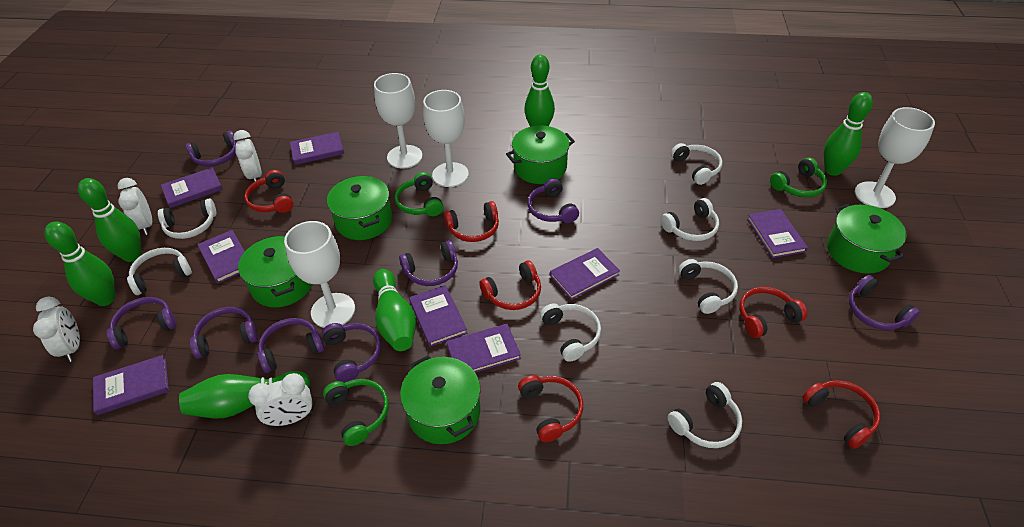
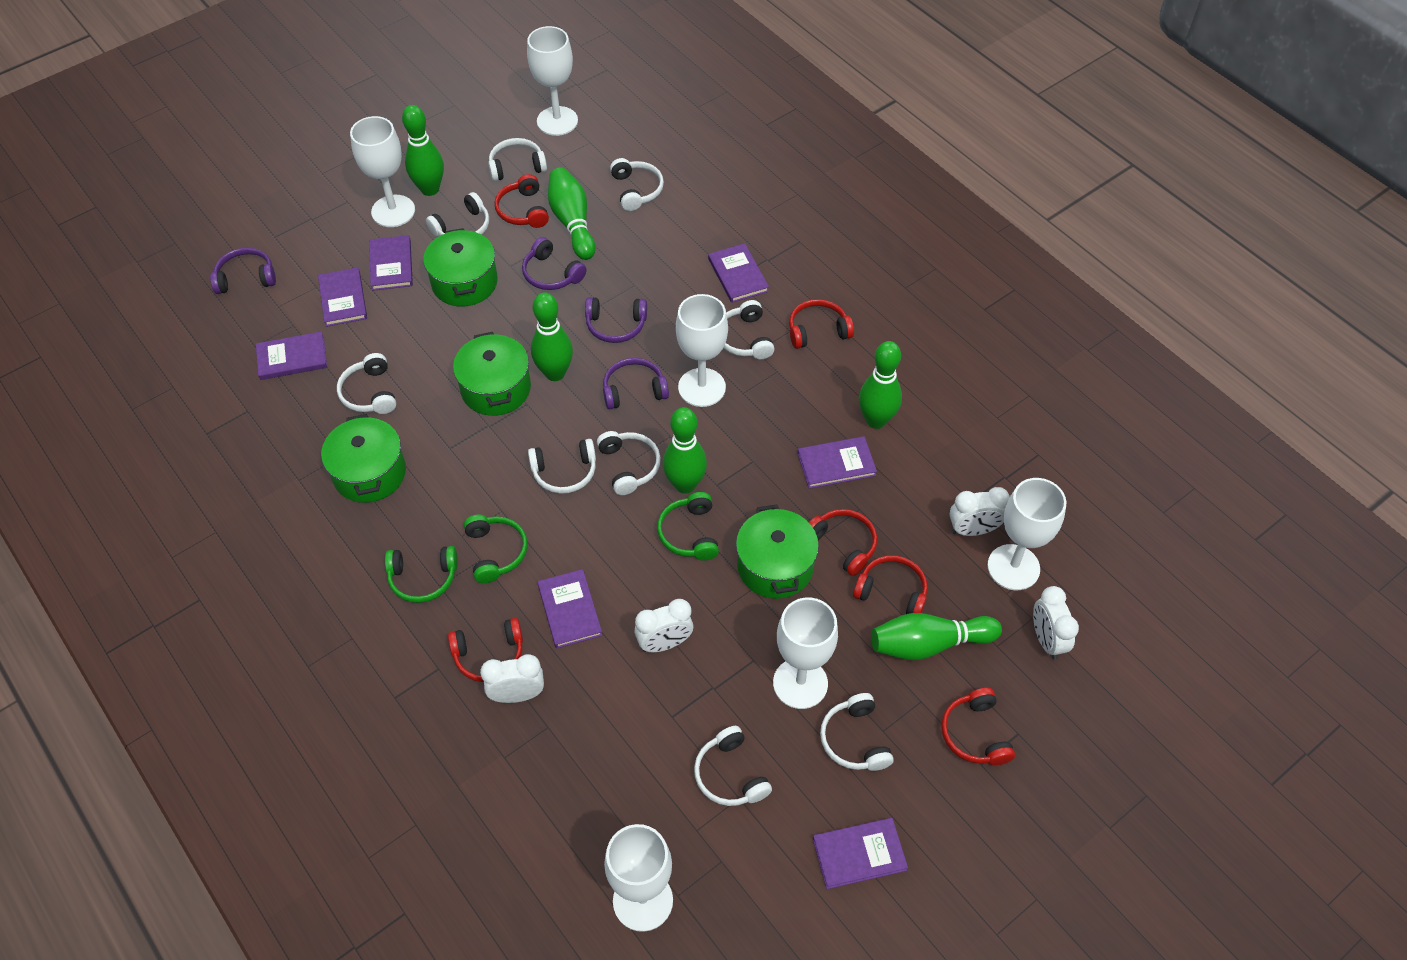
green pot: 5 -> 4
purple book: 8 -> 7
purple headphones: 8 -> 4
white goblet: 4 -> 6
white headphones: 7 -> 9

